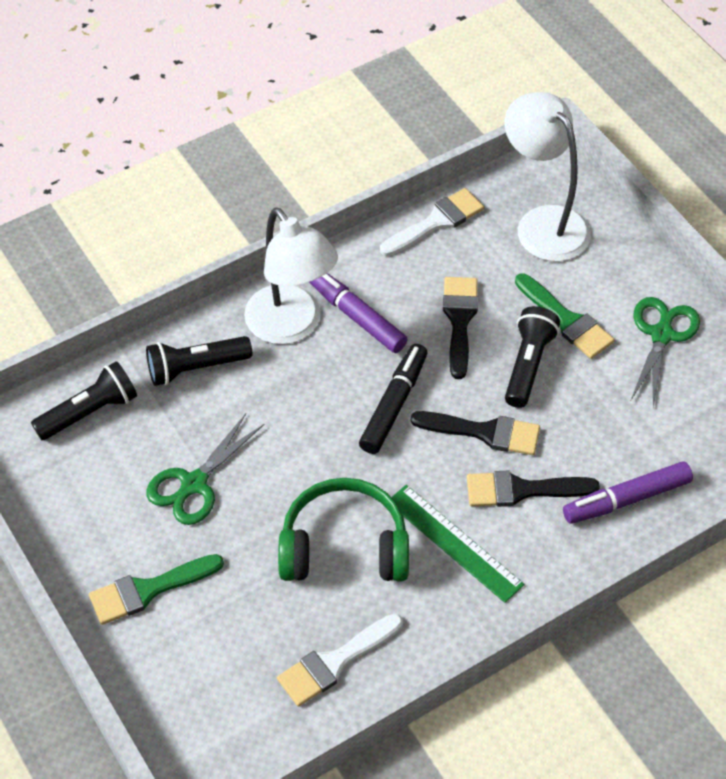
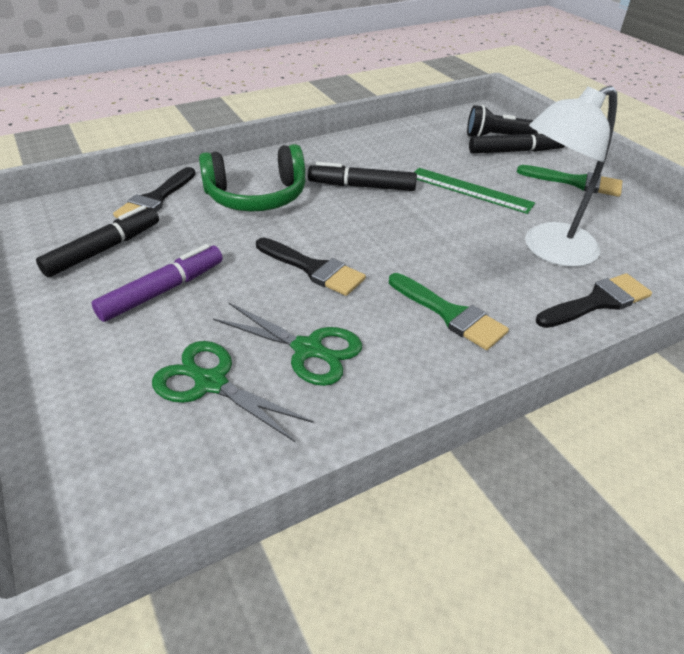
black flashlight: 3 -> 1
black marker: 1 -> 3
purple marker: 2 -> 1
white brush: 2 -> 0
white lamp: 2 -> 1

